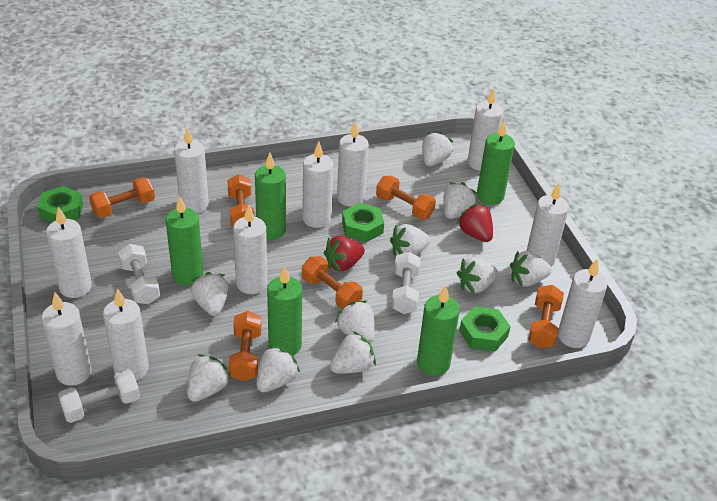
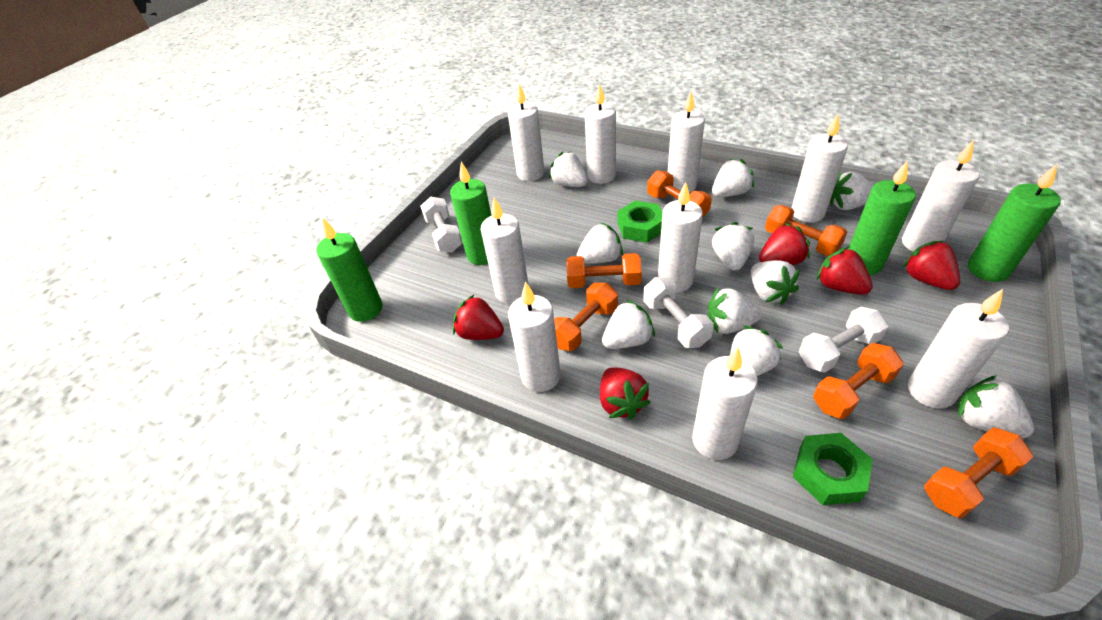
green candle: 5 -> 4
green nut: 3 -> 2
red strawberry: 2 -> 5

